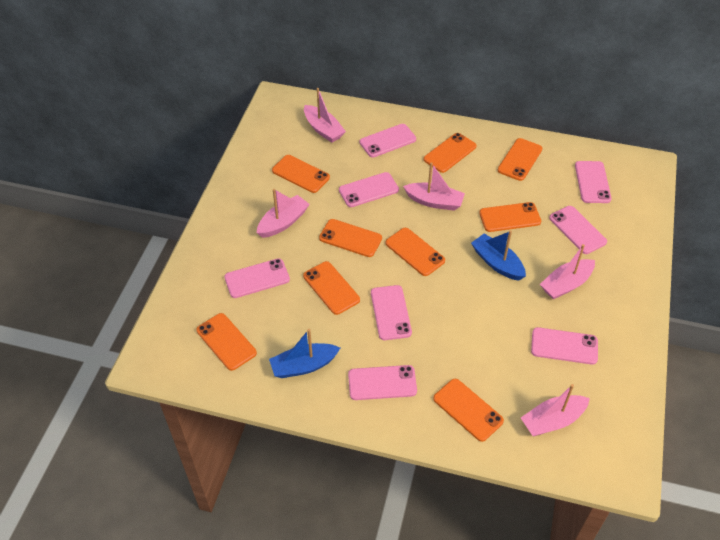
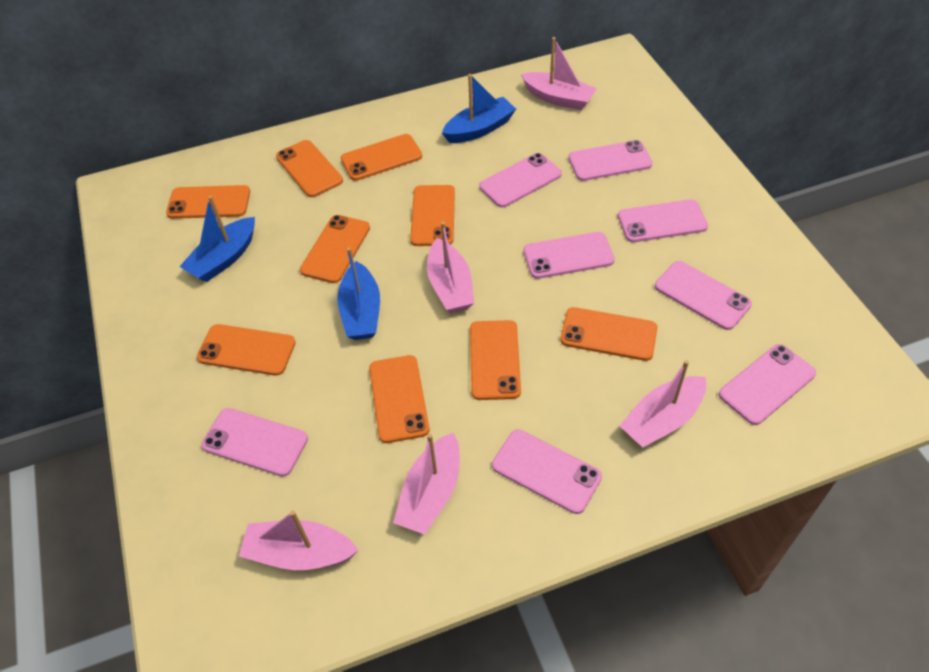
blue boat: 2 -> 3

